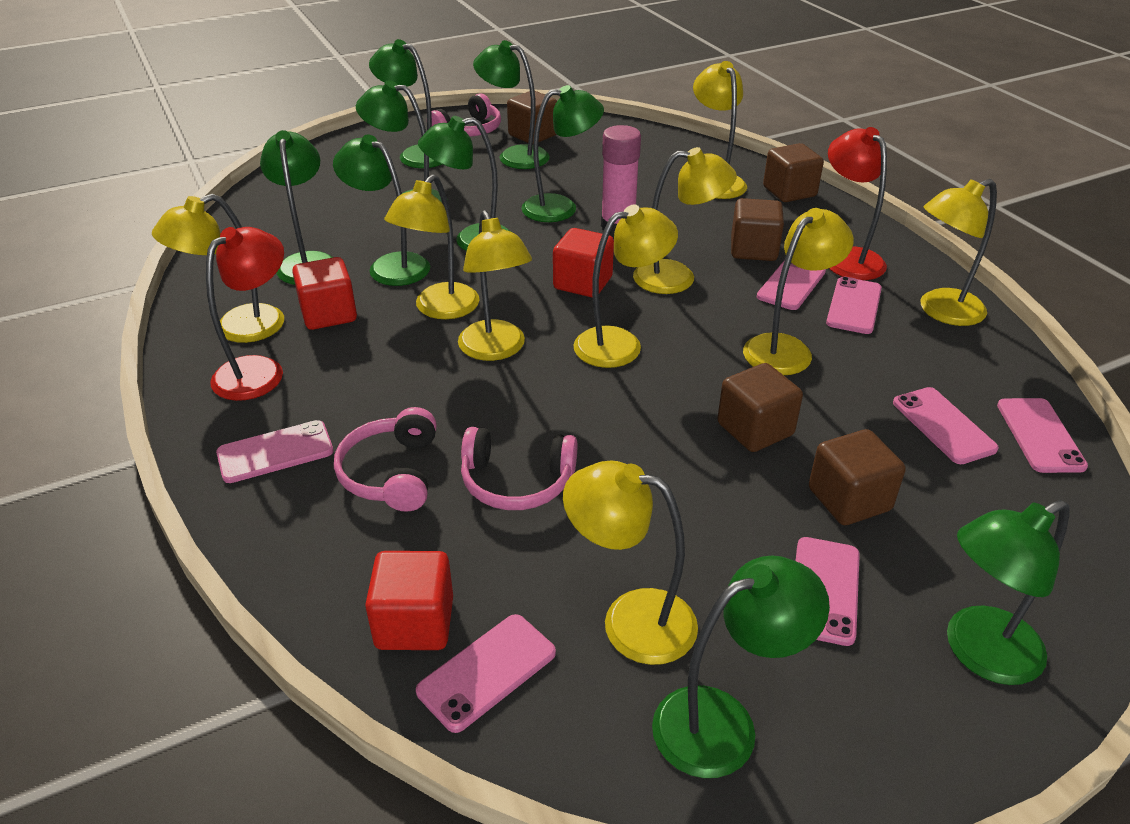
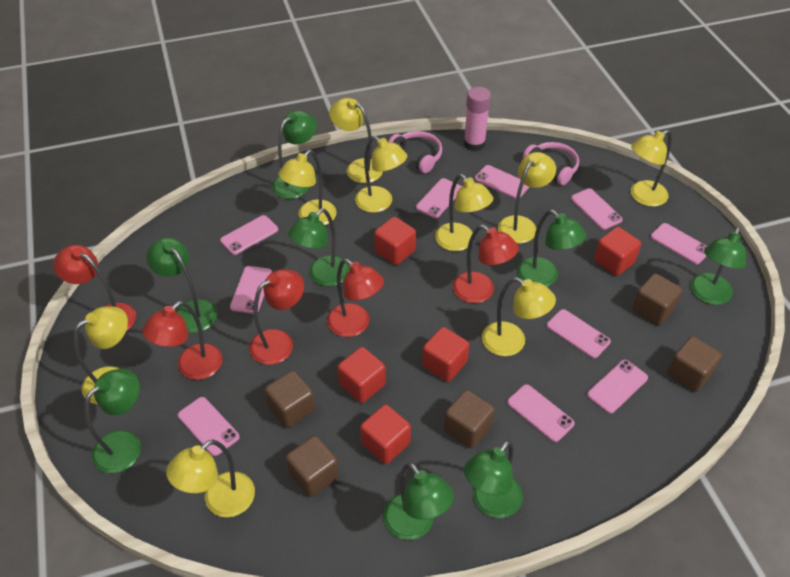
green lamp: 9 -> 8
pink headphones: 3 -> 2
pink phone: 7 -> 10
red cube: 3 -> 5
red lamp: 2 -> 5

